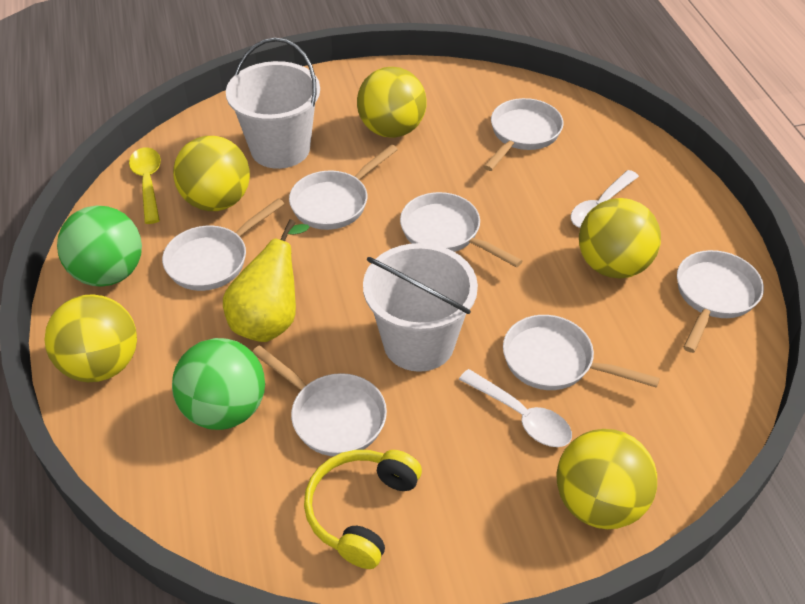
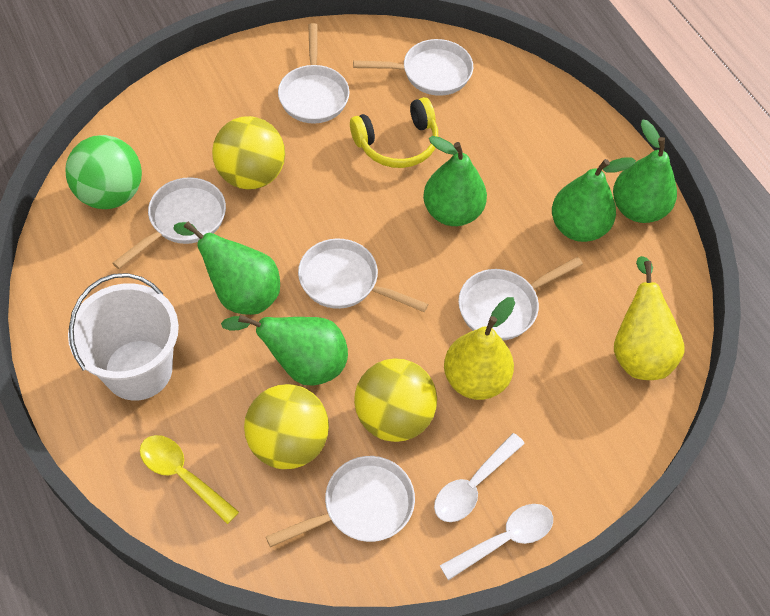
green ball: 2 -> 1
green pear: 0 -> 5
white bucket: 2 -> 1
white pan: 7 -> 6
yellow ball: 5 -> 3
yellow pear: 1 -> 2

